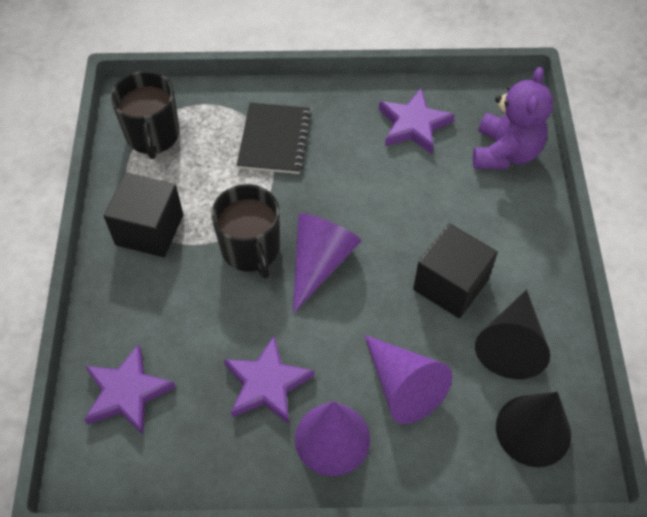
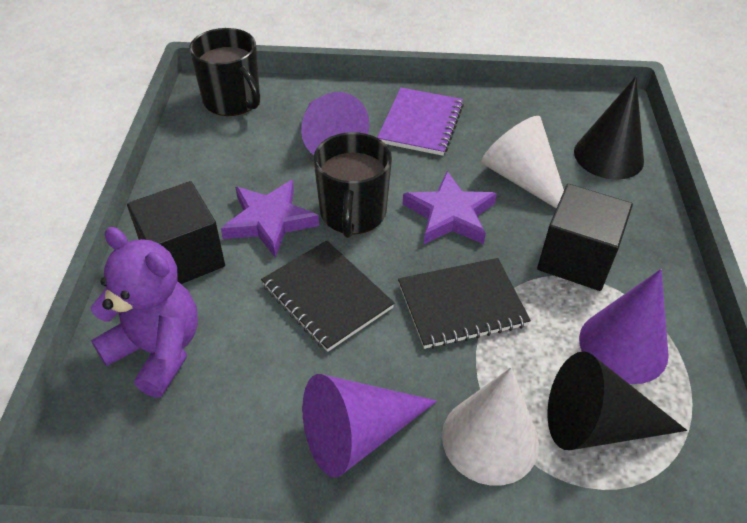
black notebook: 1 -> 2
purple notebook: 0 -> 1
purple star: 3 -> 2
white cone: 0 -> 2

